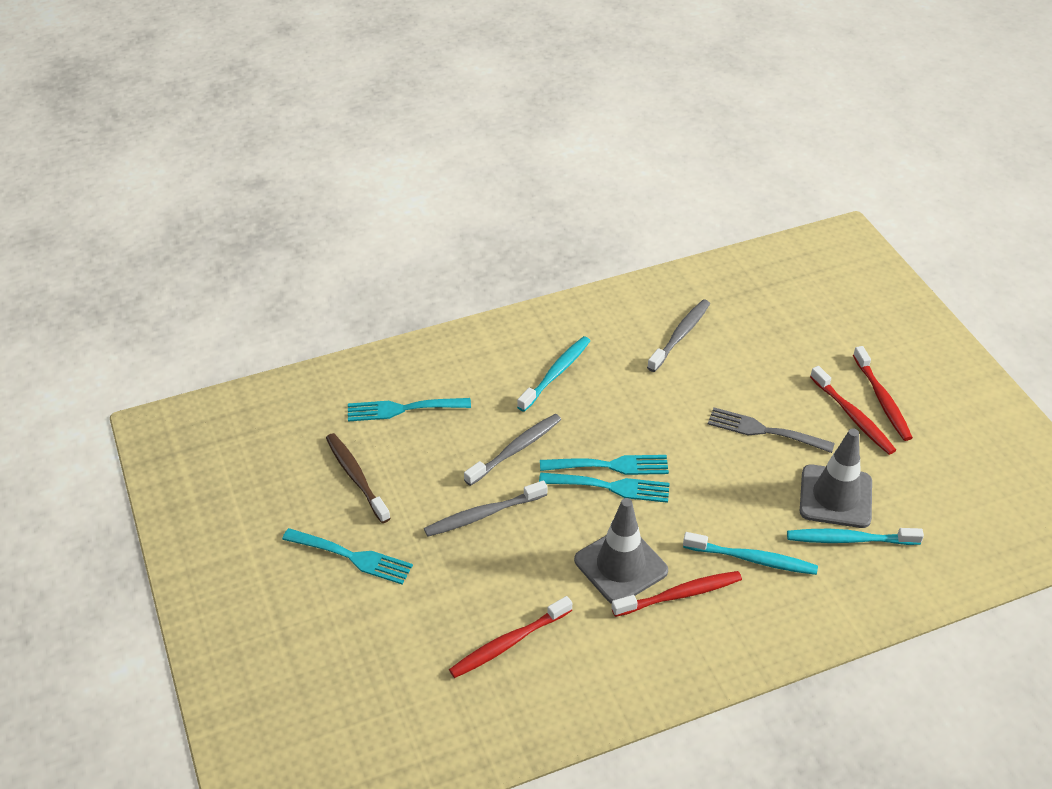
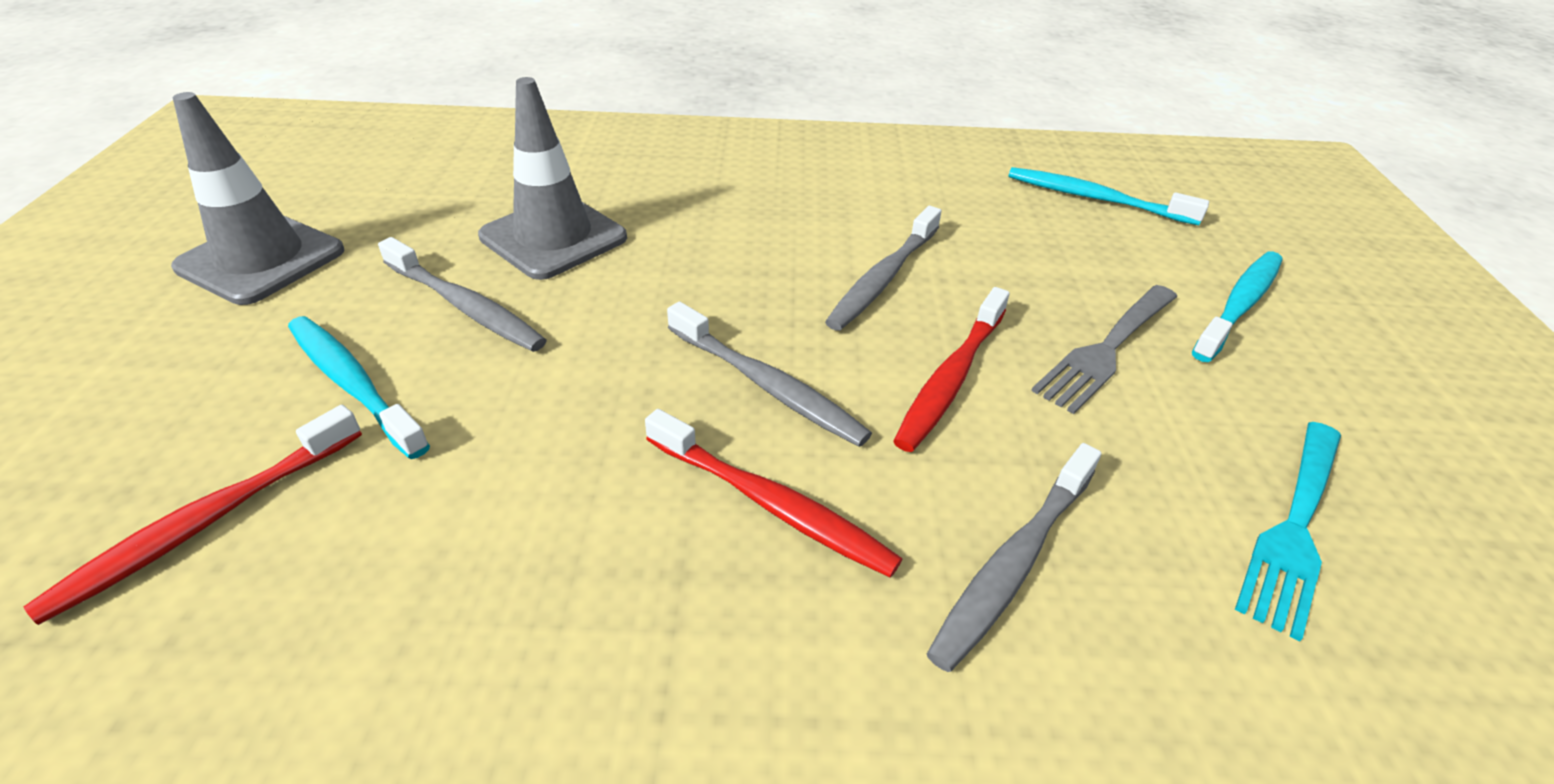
brown toothbrush: 1 -> 0
grey toothbrush: 3 -> 4
red toothbrush: 4 -> 3
turquoise fork: 4 -> 1

